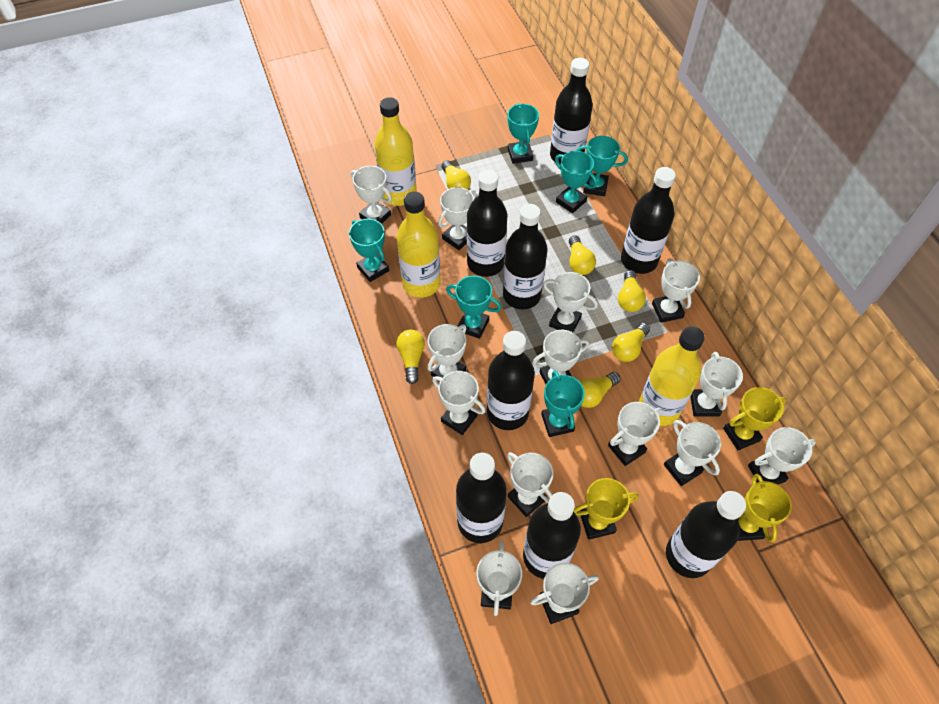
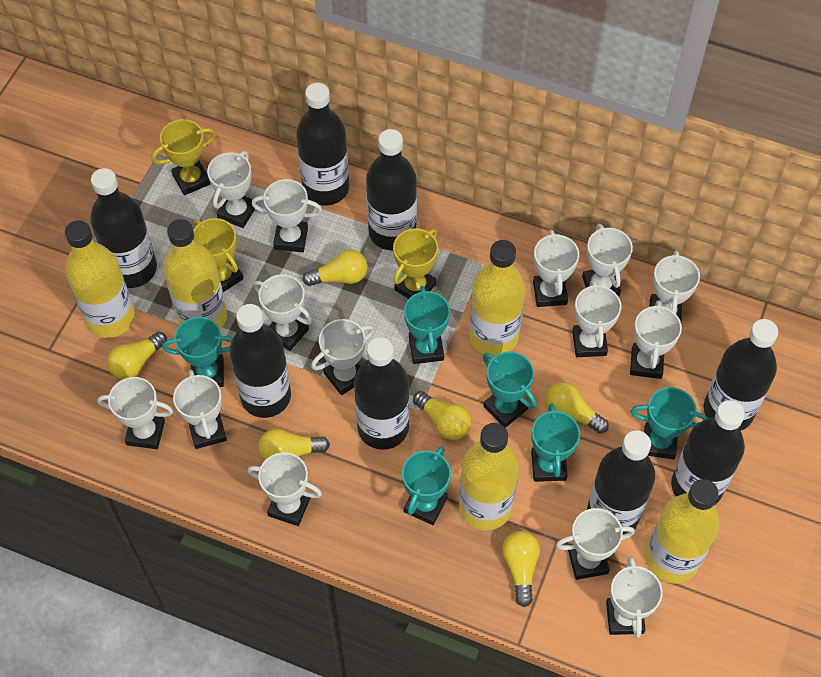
yellow bottle: 3 -> 5

